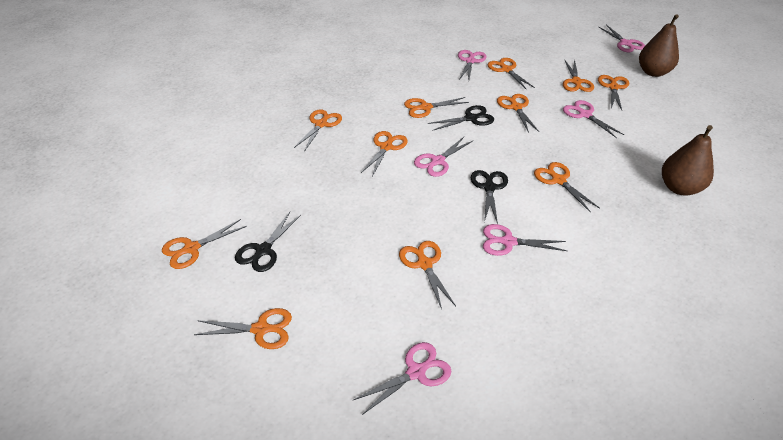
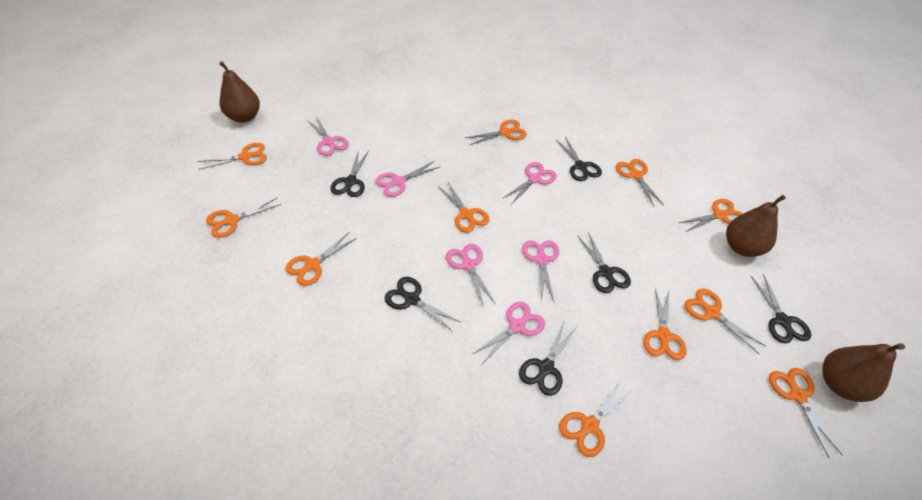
black scissors: 3 -> 6
brown pear: 2 -> 3

